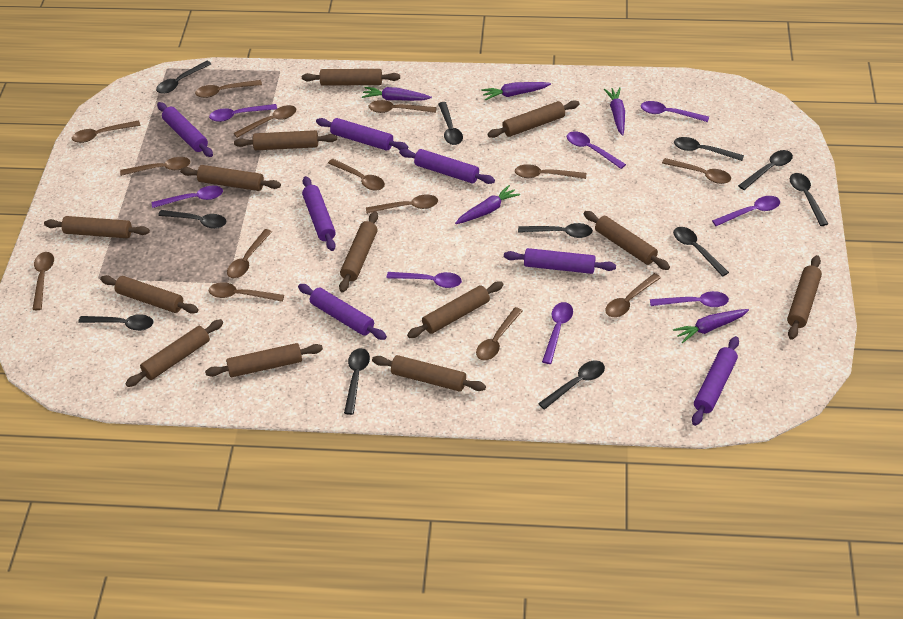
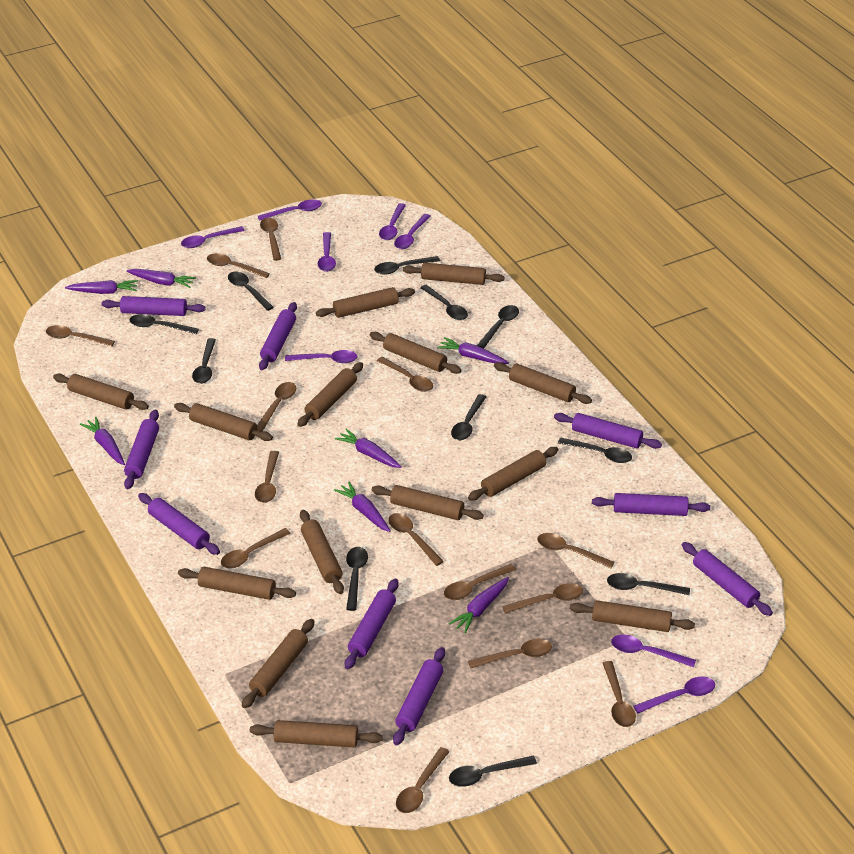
brown rolling pin: 13 -> 14
purple carrot: 5 -> 7
purple rolling pin: 7 -> 9

